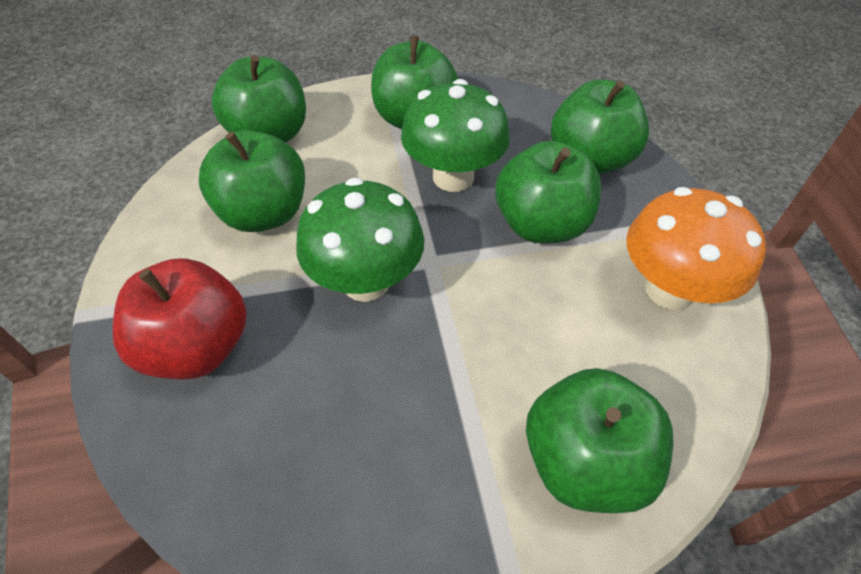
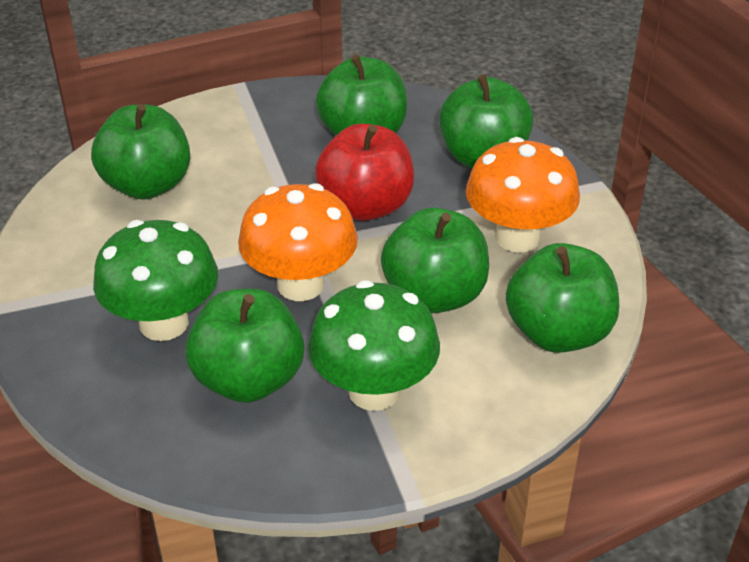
orange mushroom: 1 -> 2

